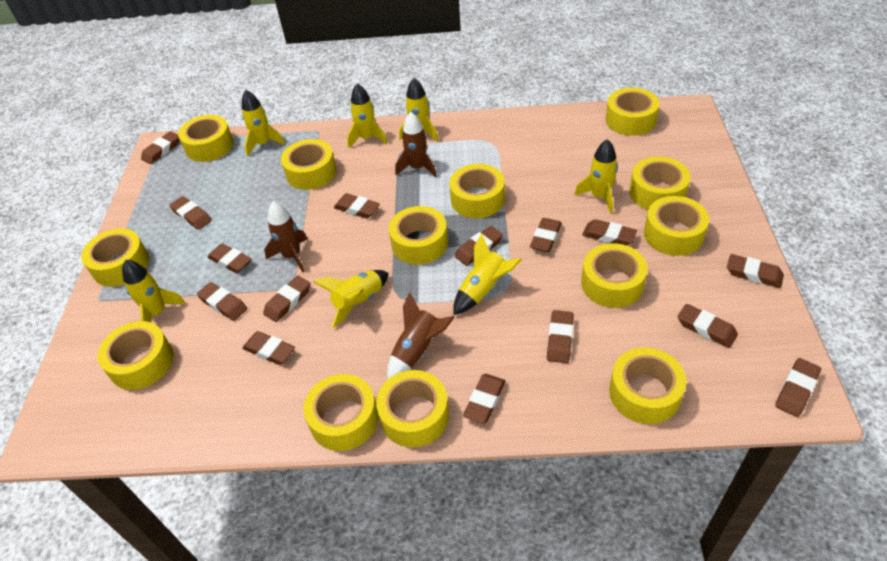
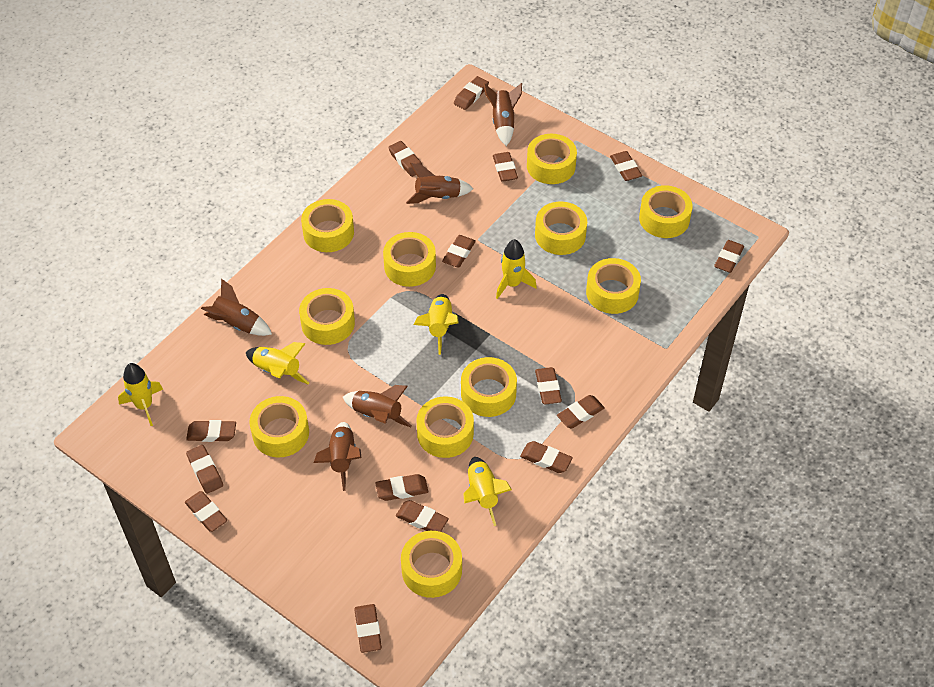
brown rocket: 3 -> 5
yellow rocket: 7 -> 5
yellow tape: 13 -> 11

